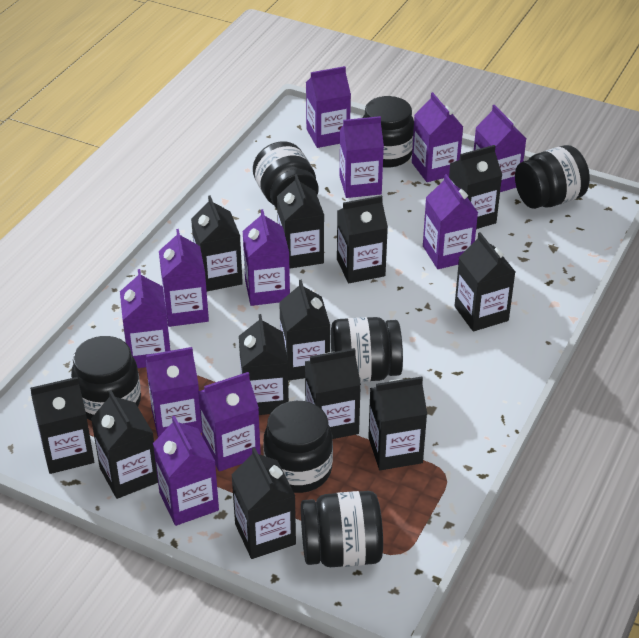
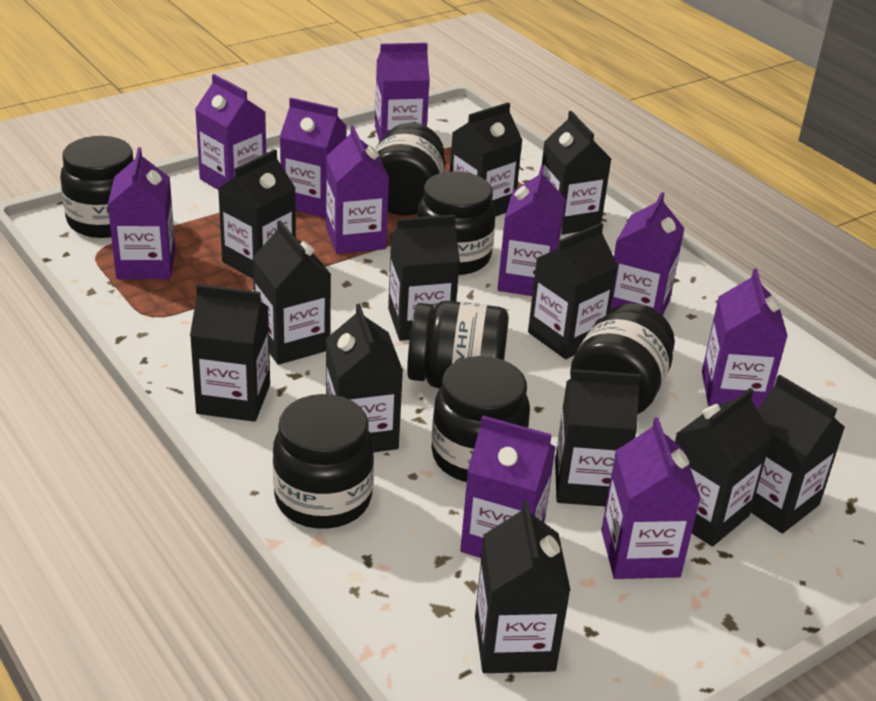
purple carton: 11 -> 10

